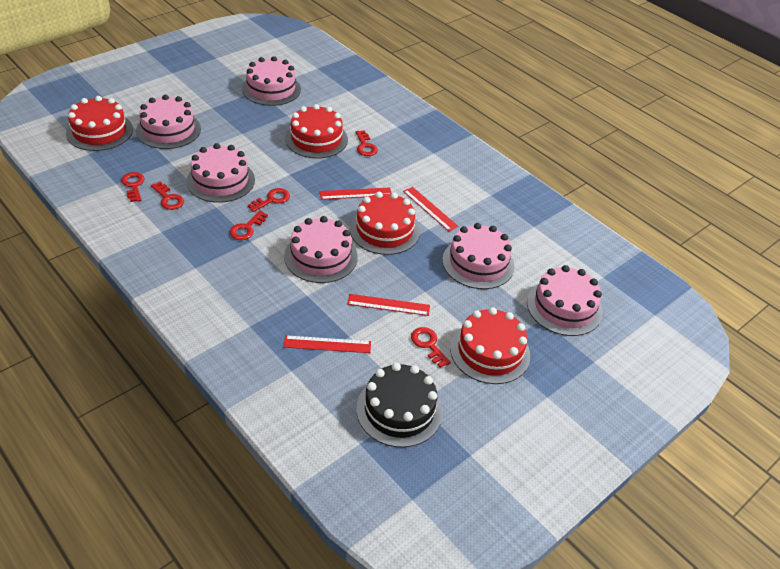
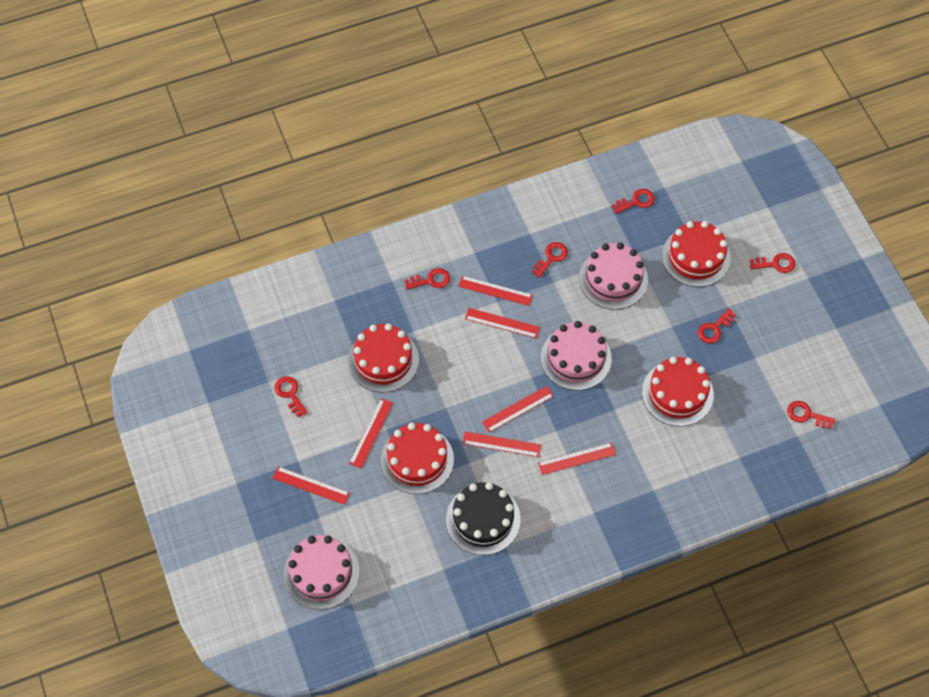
pink cake: 6 -> 3
red key: 6 -> 7
red ruler: 4 -> 7

